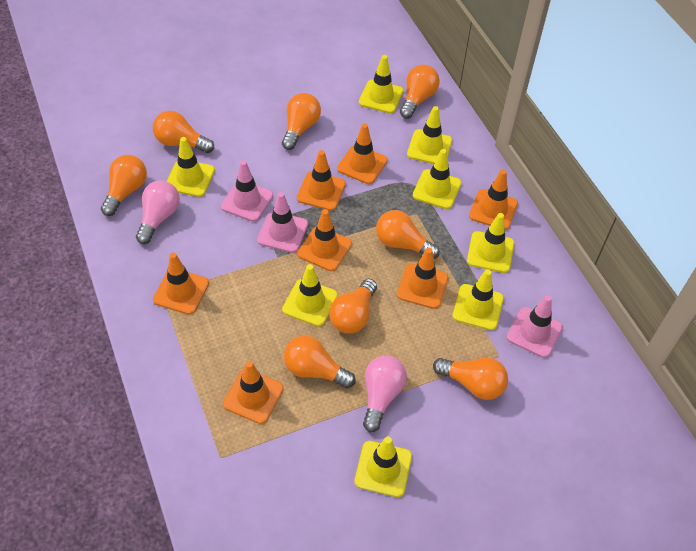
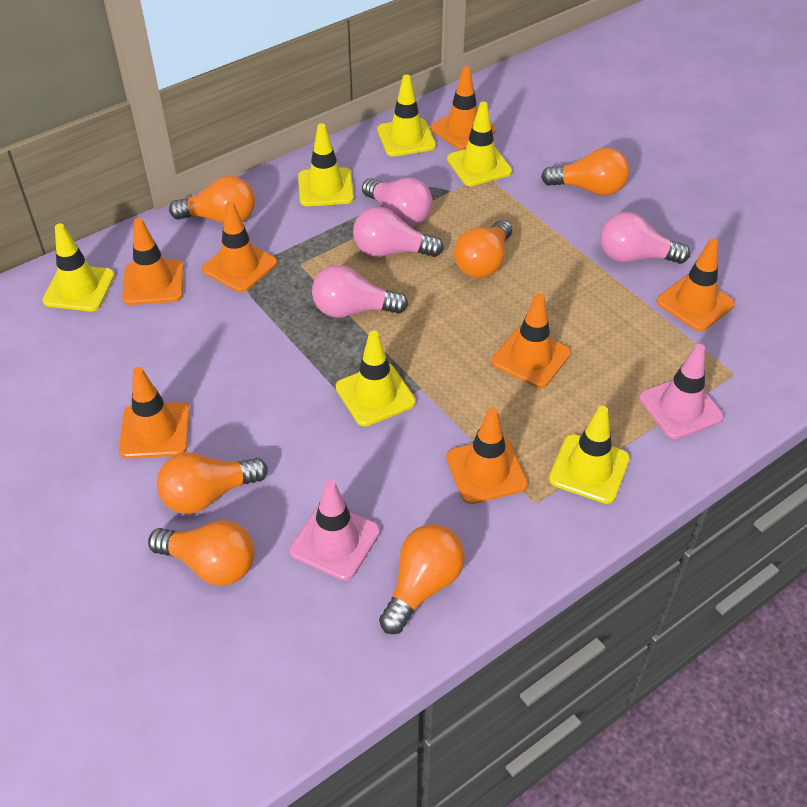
orange light bulb: 8 -> 6
pink light bulb: 2 -> 4
pink traffic cone: 3 -> 2
yellow traffic cone: 8 -> 6

